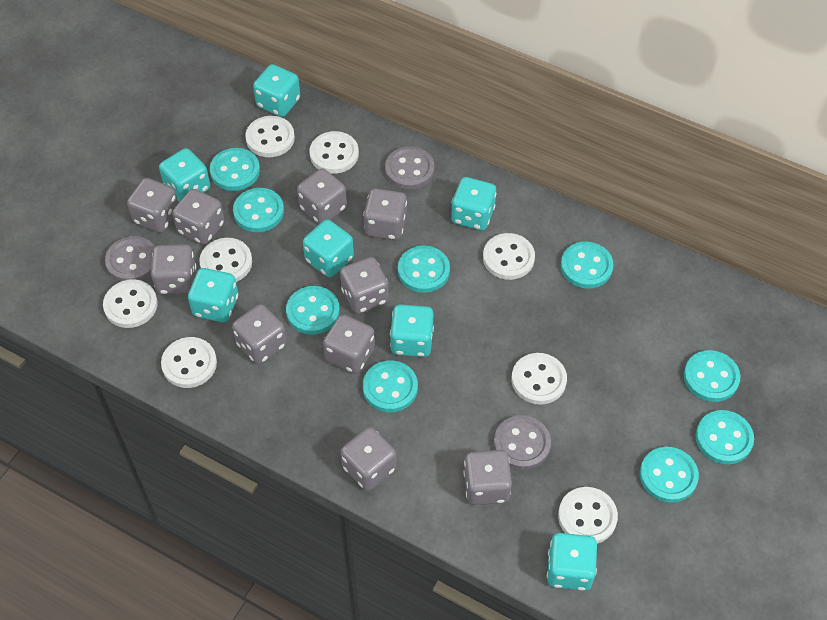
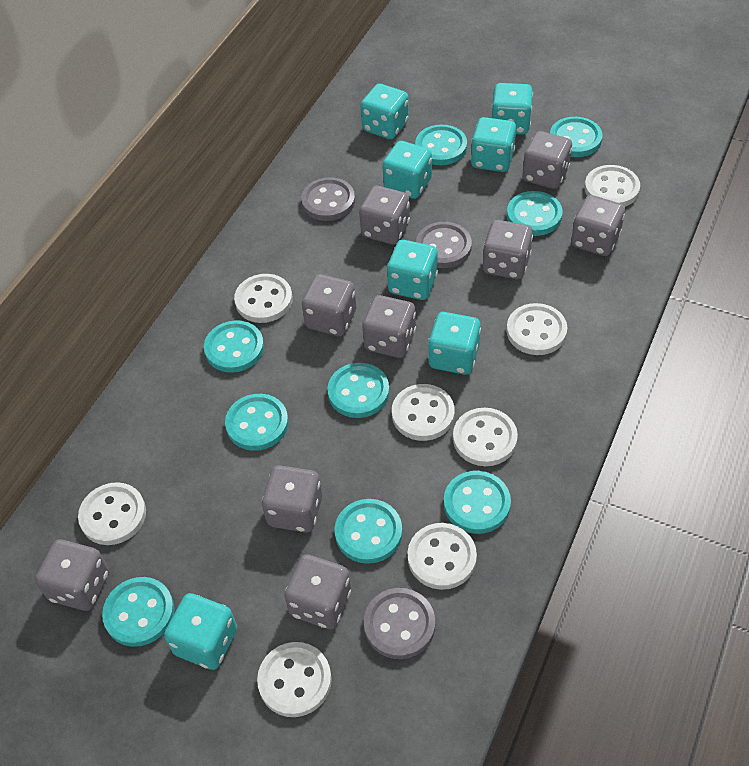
grey dice: 10 -> 9

